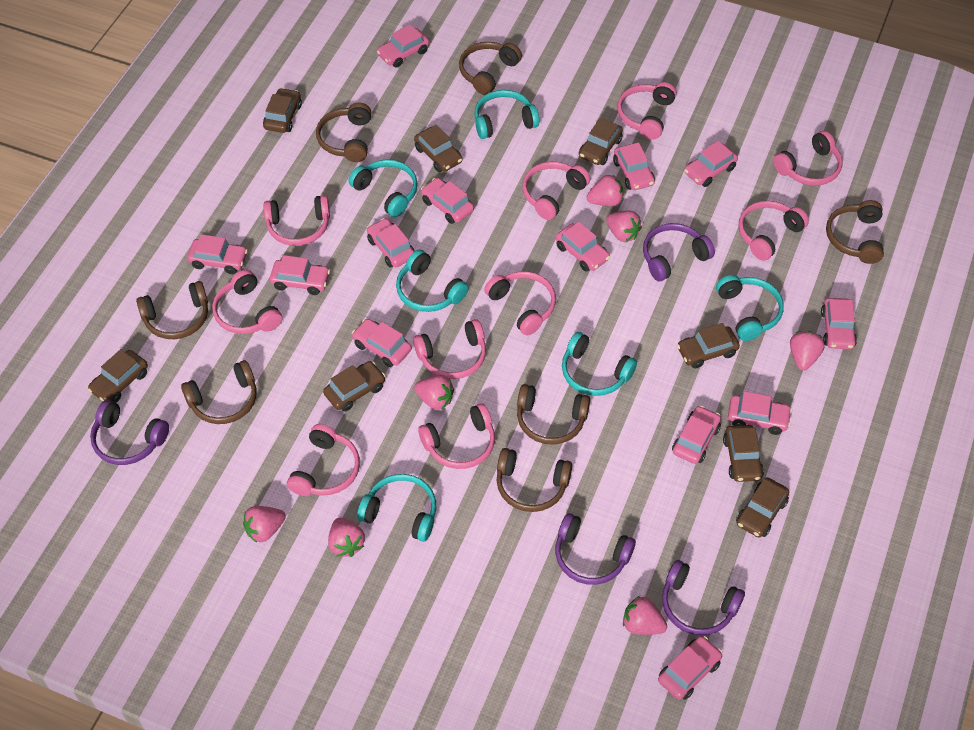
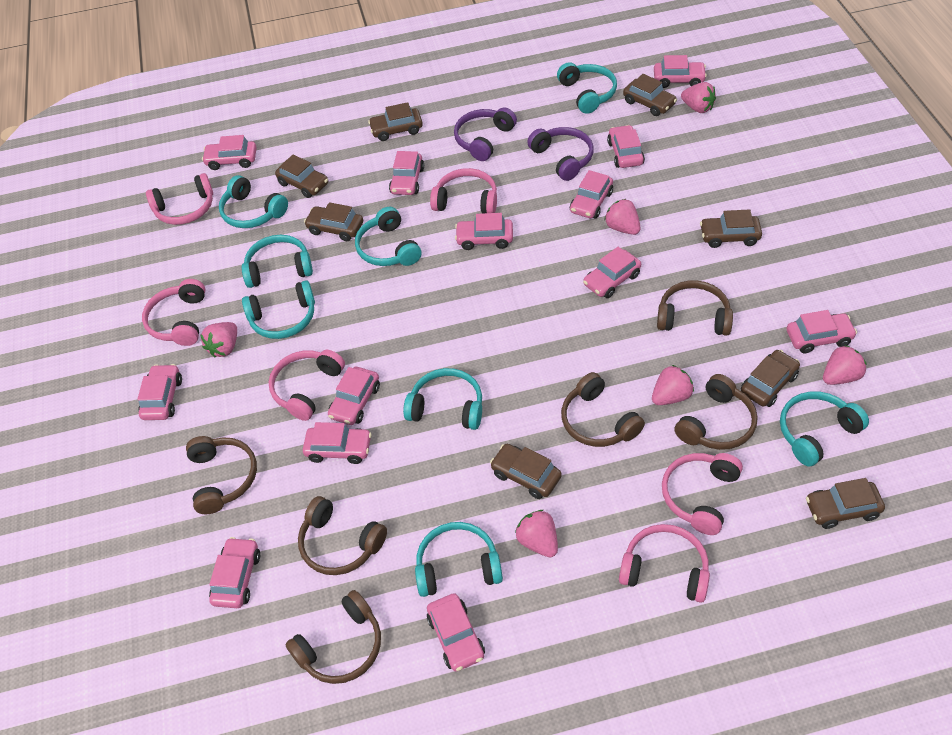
brown headphones: 7 -> 6
pink headphones: 10 -> 6
pink strawberry: 7 -> 6
purple headphones: 4 -> 2
turquoise headphones: 6 -> 8

